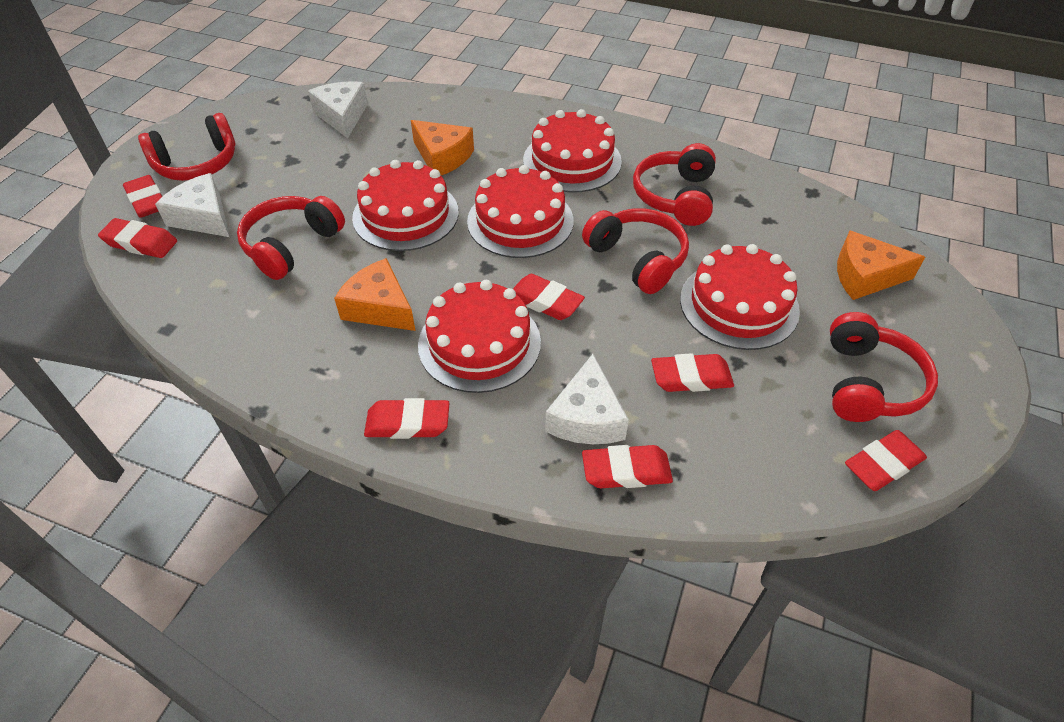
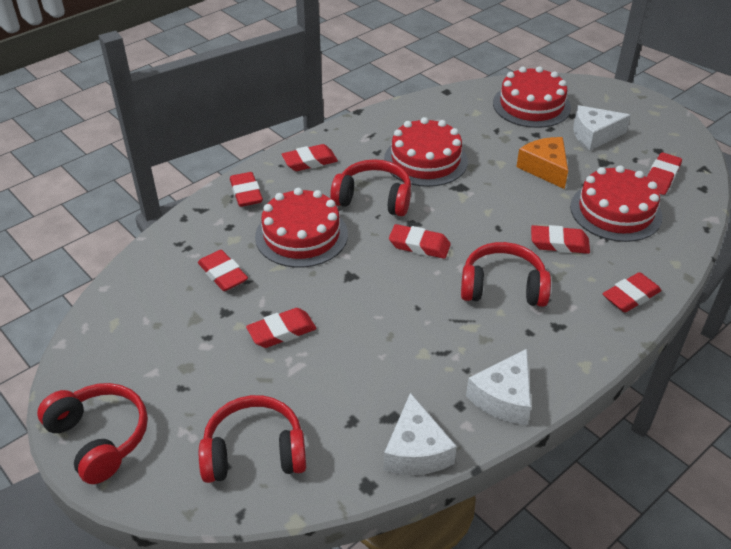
orange cheese: 3 -> 1
red cake: 5 -> 4
red eraser: 7 -> 8
red headphones: 5 -> 4

